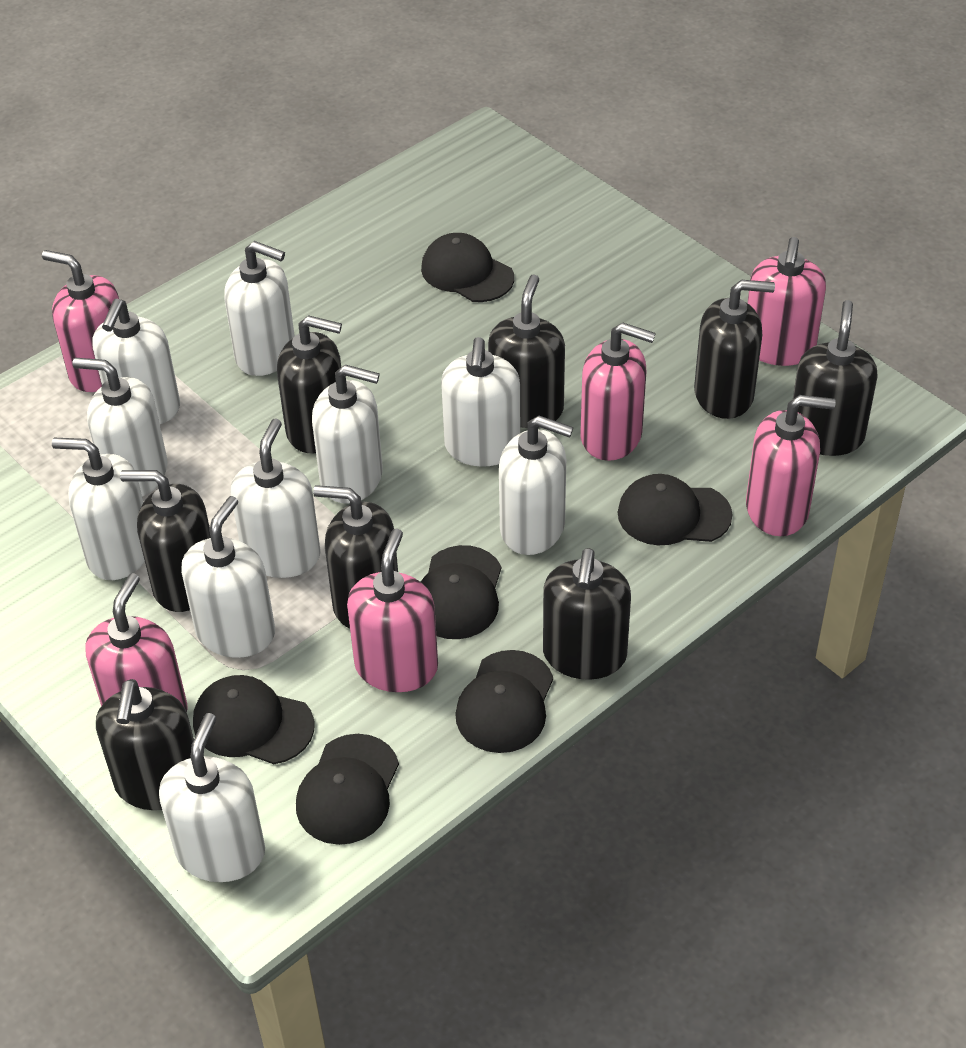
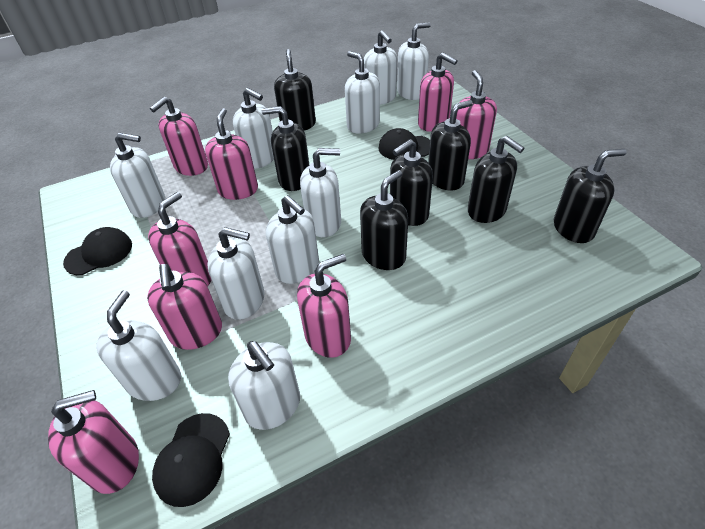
black cap: 6 -> 3
black soap dispenser: 8 -> 7
pink soap dispenser: 6 -> 8

